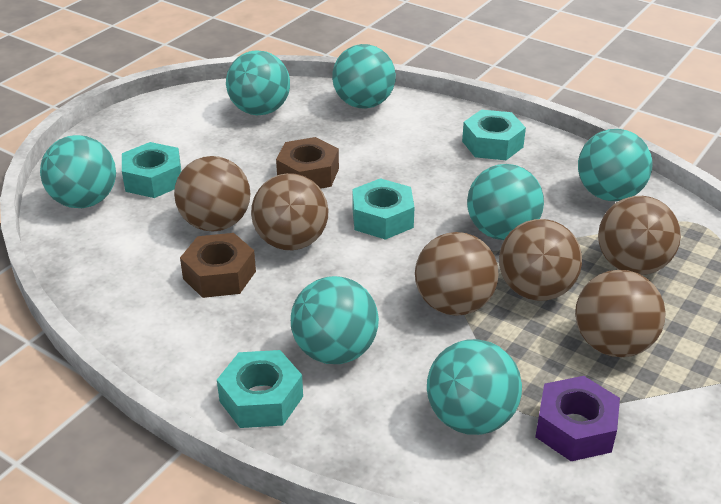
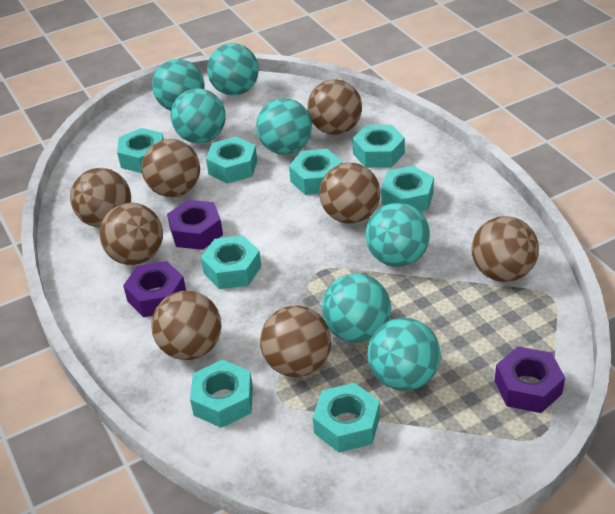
brown ball: 6 -> 8
brown nut: 2 -> 0
purple nut: 1 -> 3
turquoise nut: 4 -> 8

